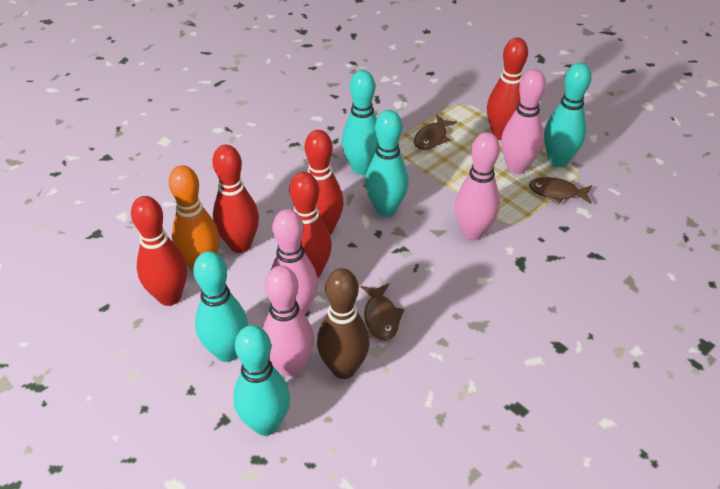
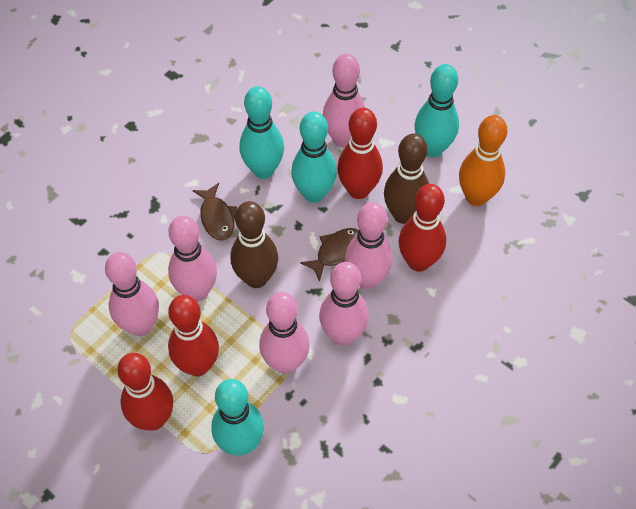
brown bowling pin: 1 -> 2
brown fish: 3 -> 2
pink bowling pin: 4 -> 6
red bowling pin: 5 -> 4
turquoise bowling pin: 5 -> 4

